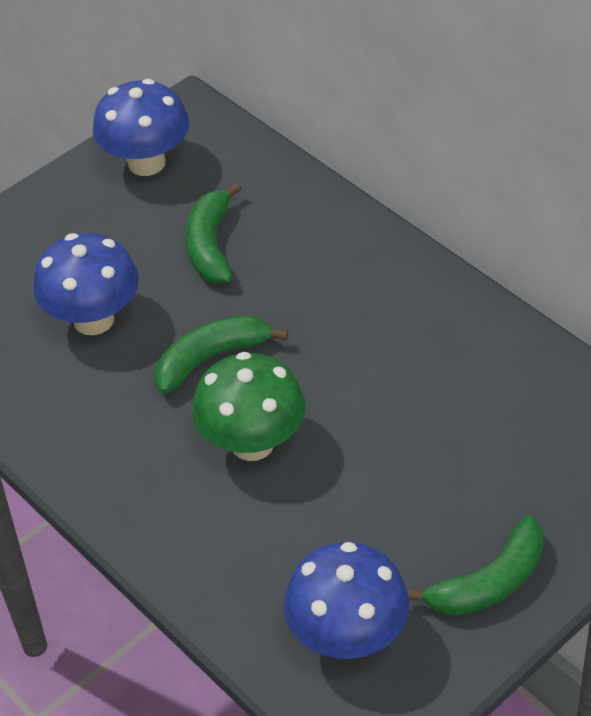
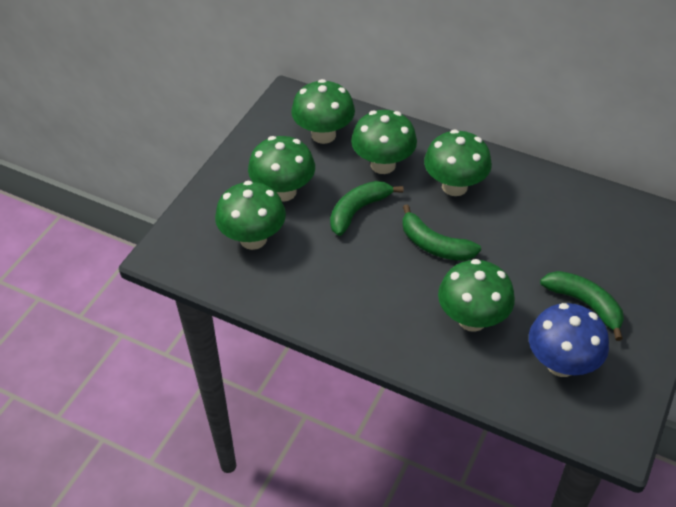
blue mushroom: 3 -> 1
green mushroom: 1 -> 6

